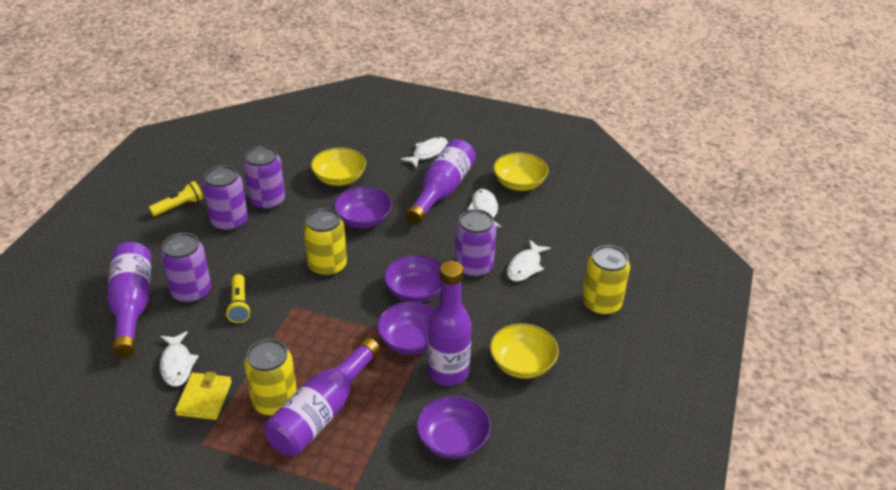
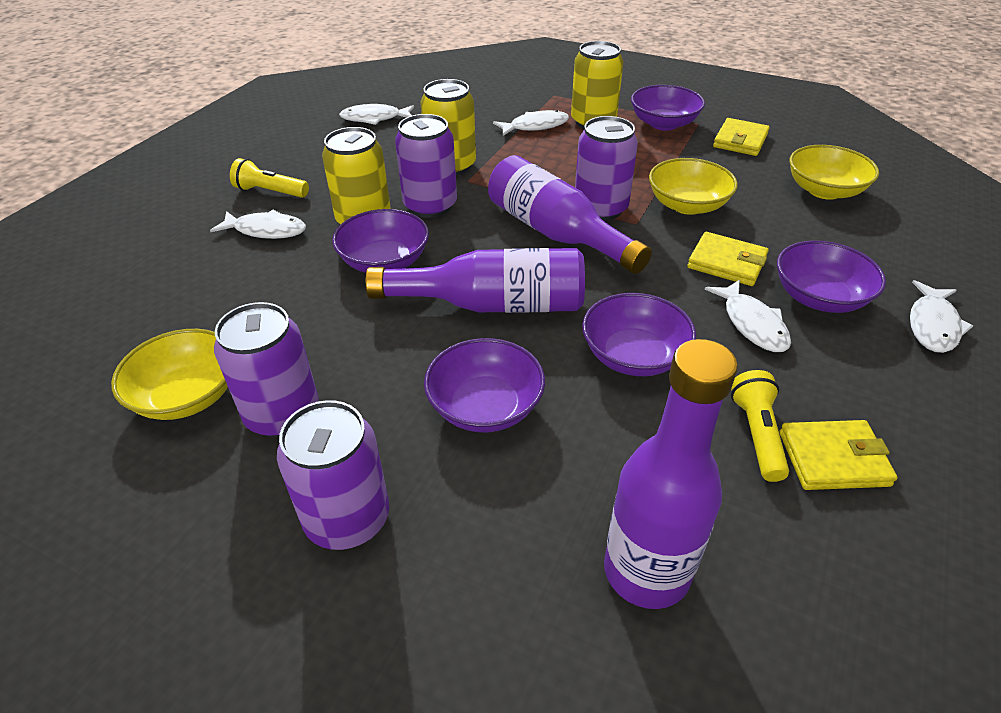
purple bottle: 4 -> 3
purple bowl: 4 -> 5
white fish: 4 -> 5
yellow wallet: 1 -> 3

